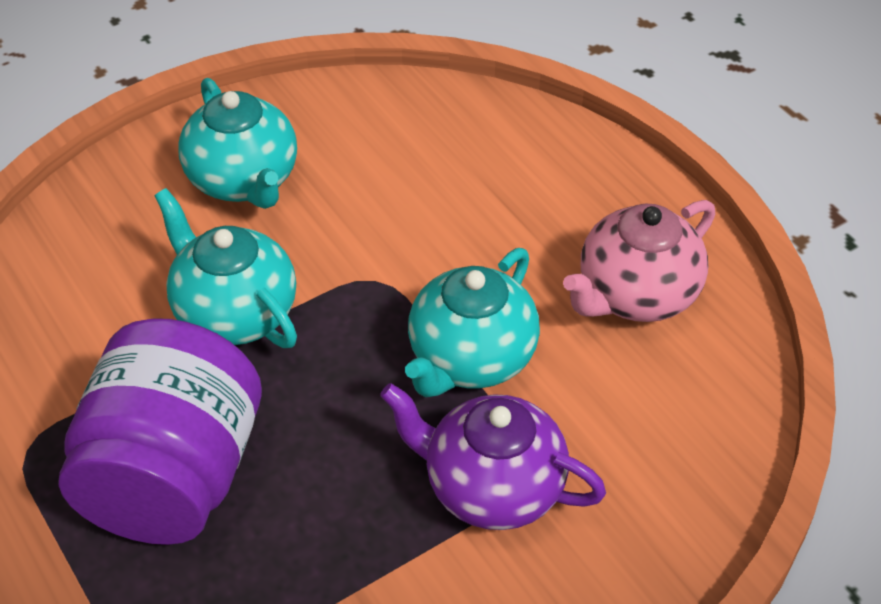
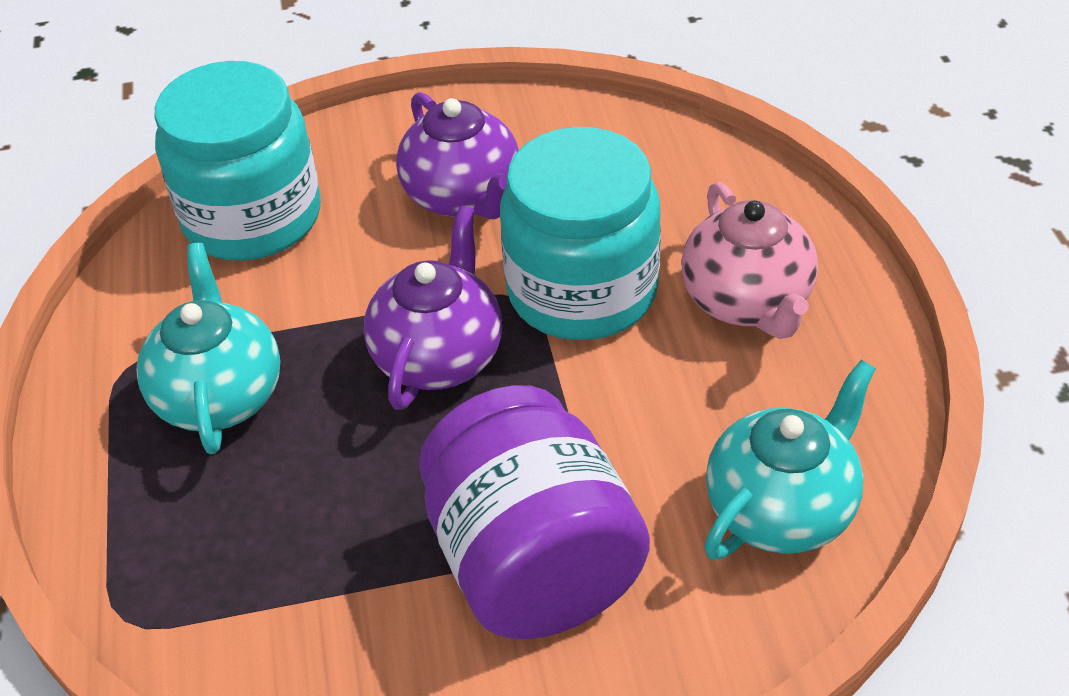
purple teapot: 1 -> 2
turquoise jar: 0 -> 2
turquoise teapot: 3 -> 2

